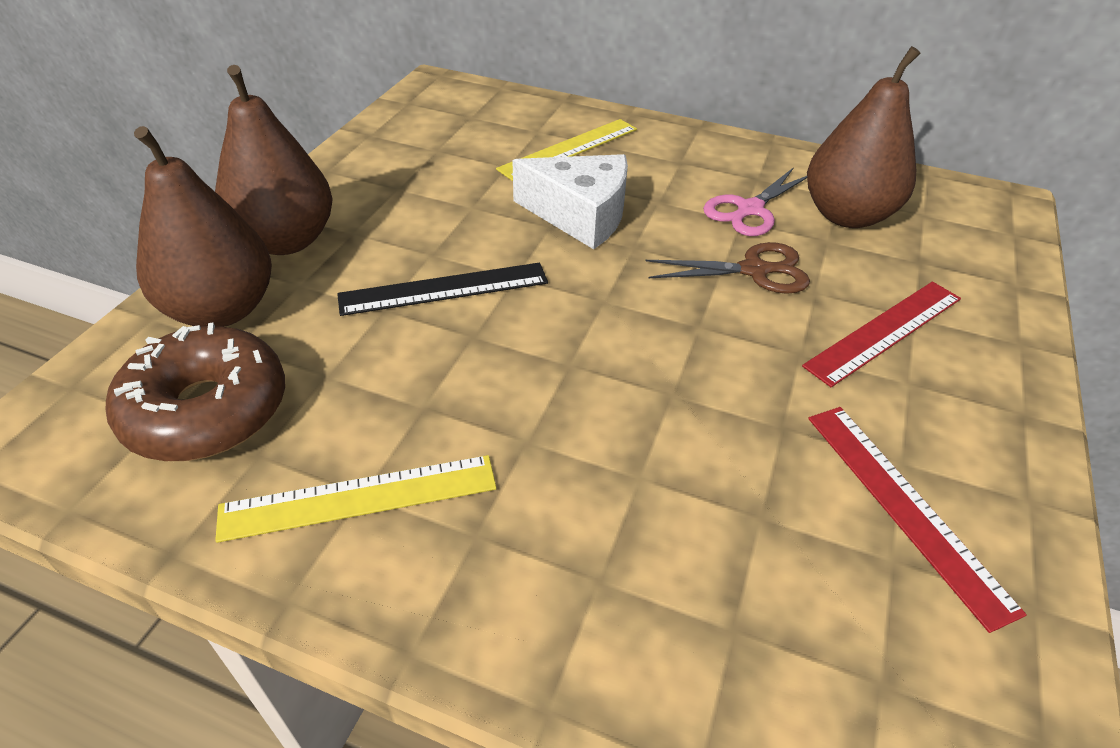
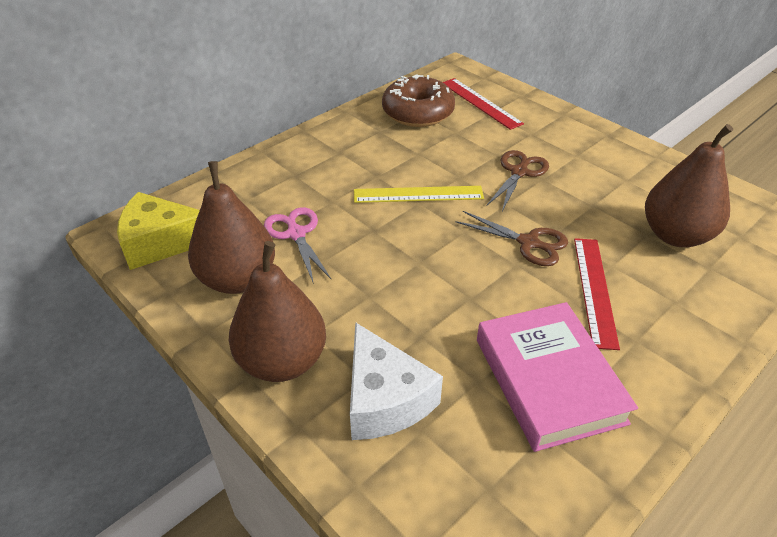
black ruler: 1 -> 0
brown scissors: 1 -> 2
pink book: 0 -> 1
yellow cheese: 0 -> 1
yellow ruler: 2 -> 1

